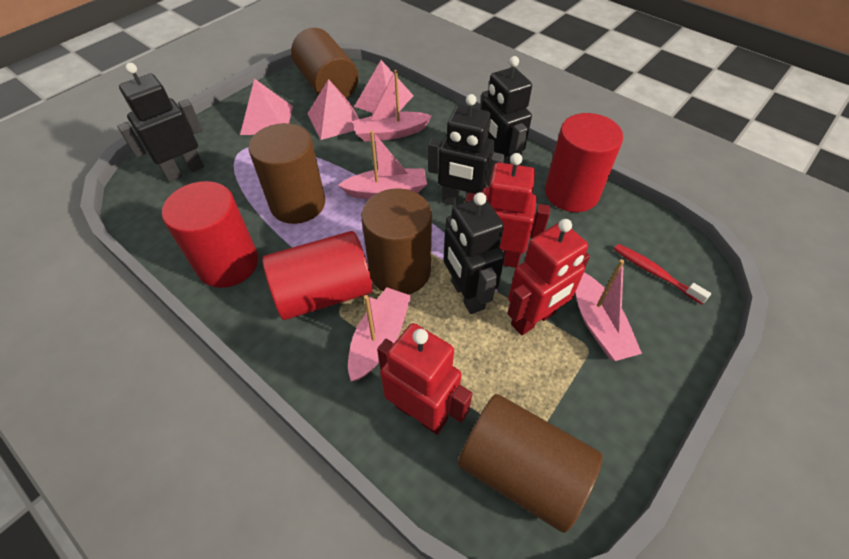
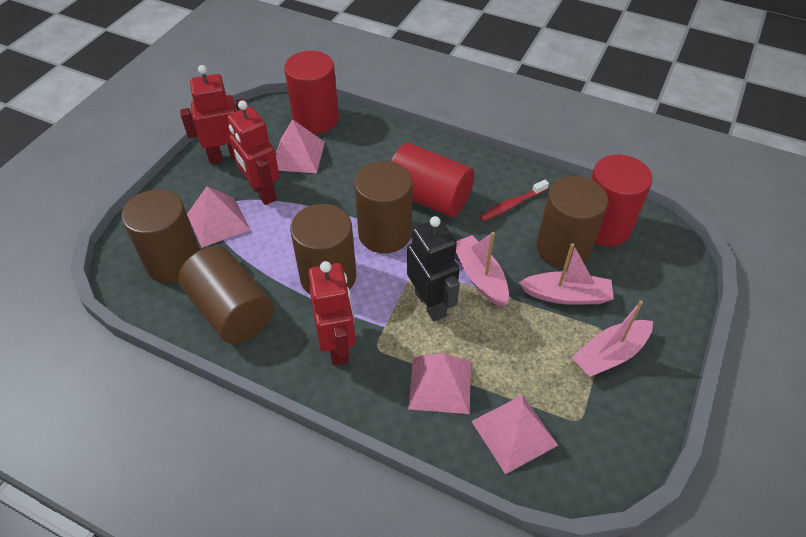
black robot: 4 -> 1
brown cylinder: 4 -> 5
pink boat: 4 -> 3
pink pyramid: 3 -> 4

